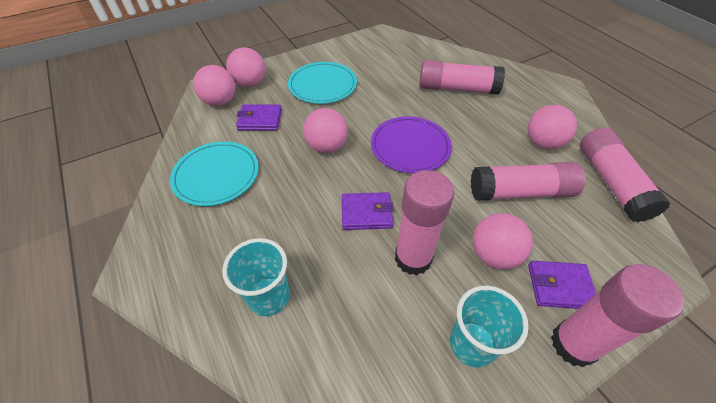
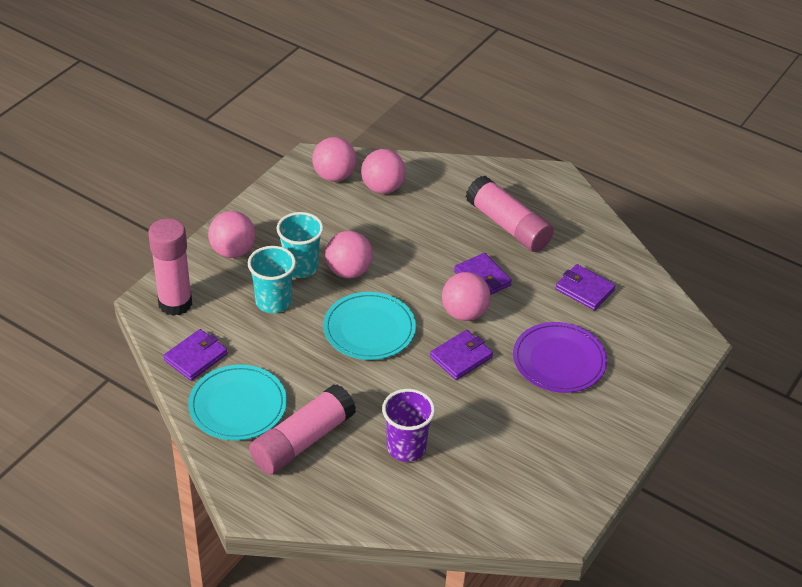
pink glue stick: 5 -> 3
purple cup: 0 -> 1
purple wallet: 3 -> 4

